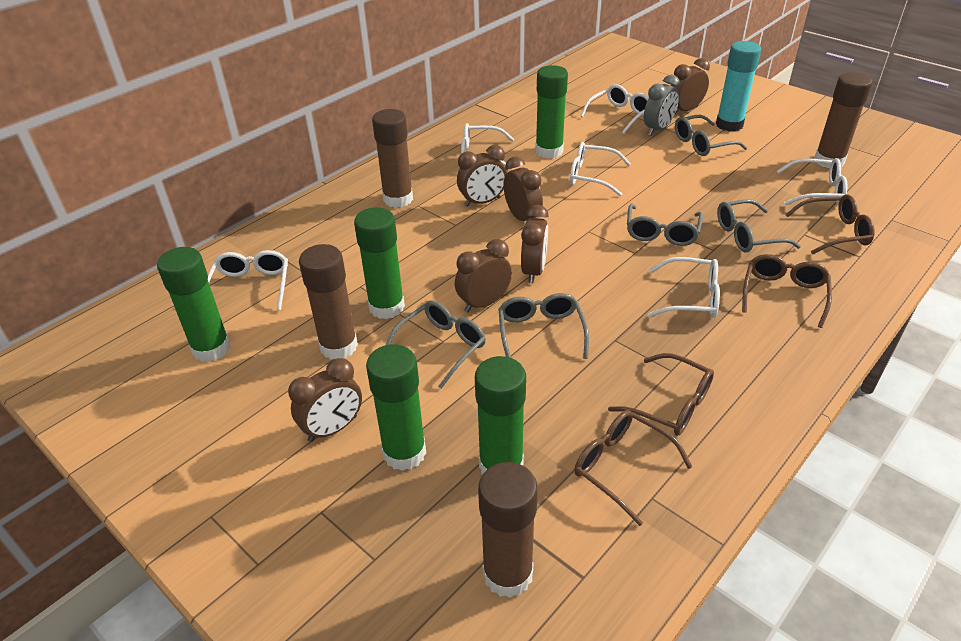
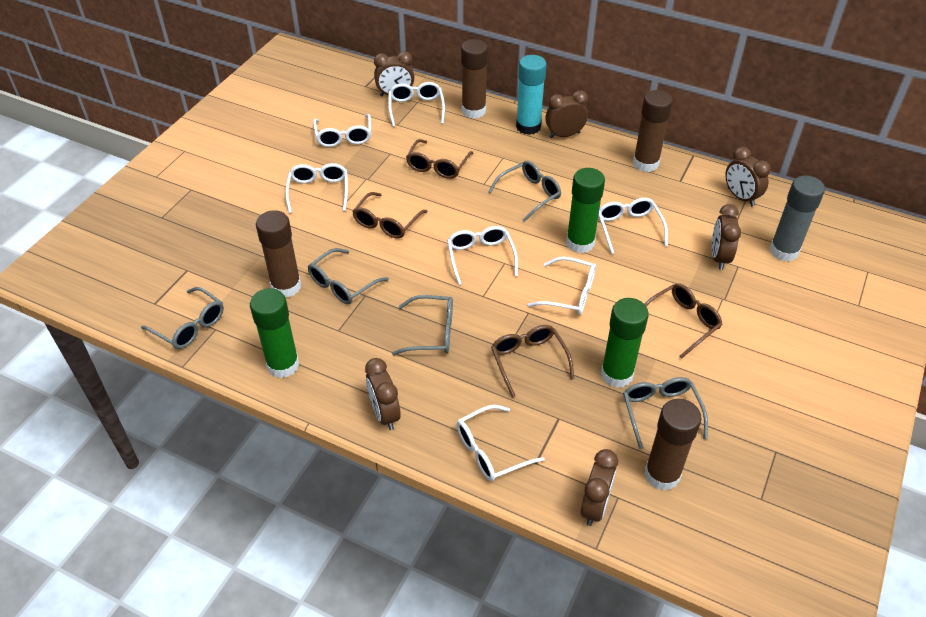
green glue stick: 5 -> 3
grey clock: 1 -> 0
grey glue stick: 0 -> 1
white glasses: 6 -> 7

